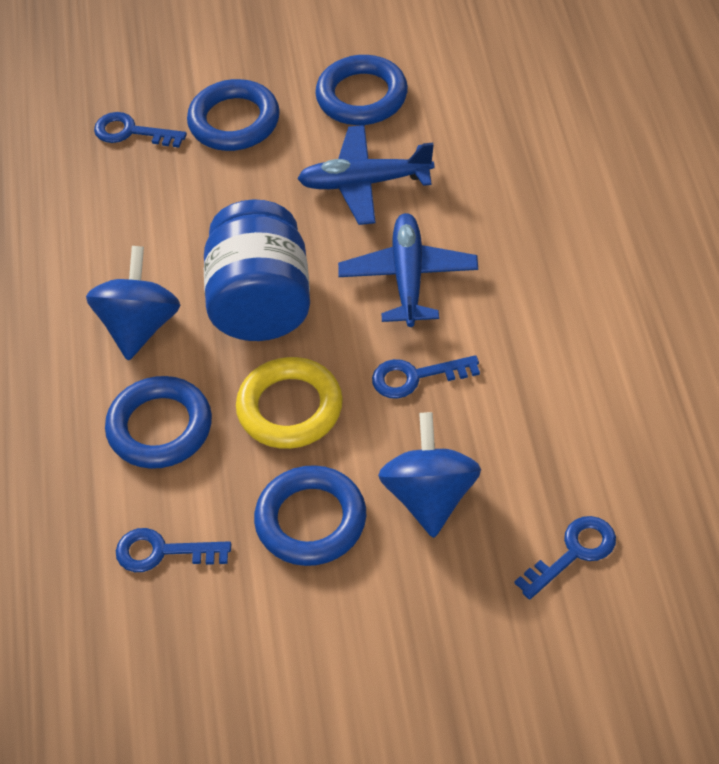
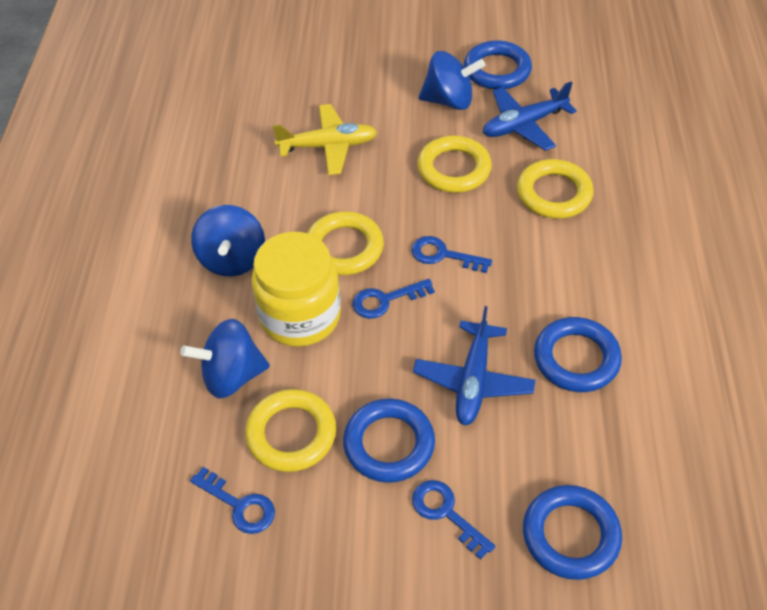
blue jar: 1 -> 0
blue spinning top: 2 -> 3
yellow jar: 0 -> 1
yellow plane: 0 -> 1
yellow ring: 1 -> 4

